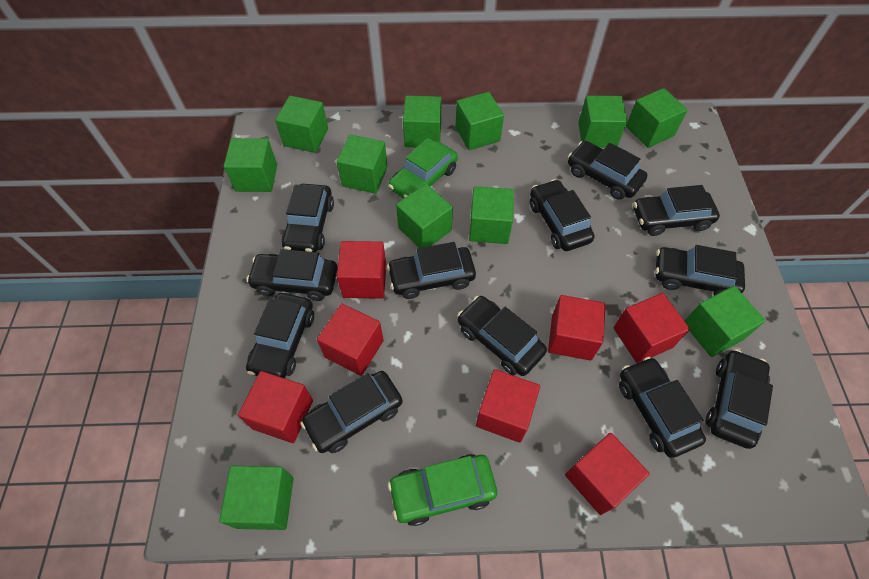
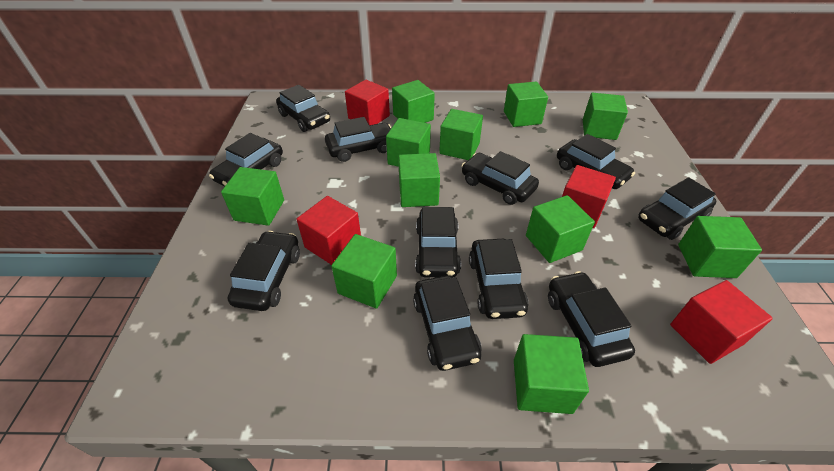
black car: 12 -> 11
green car: 2 -> 0
red cube: 7 -> 4

